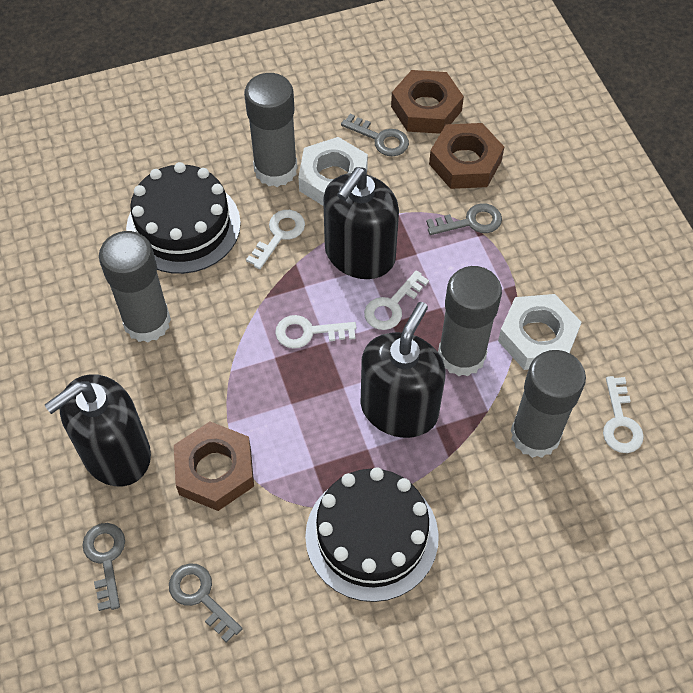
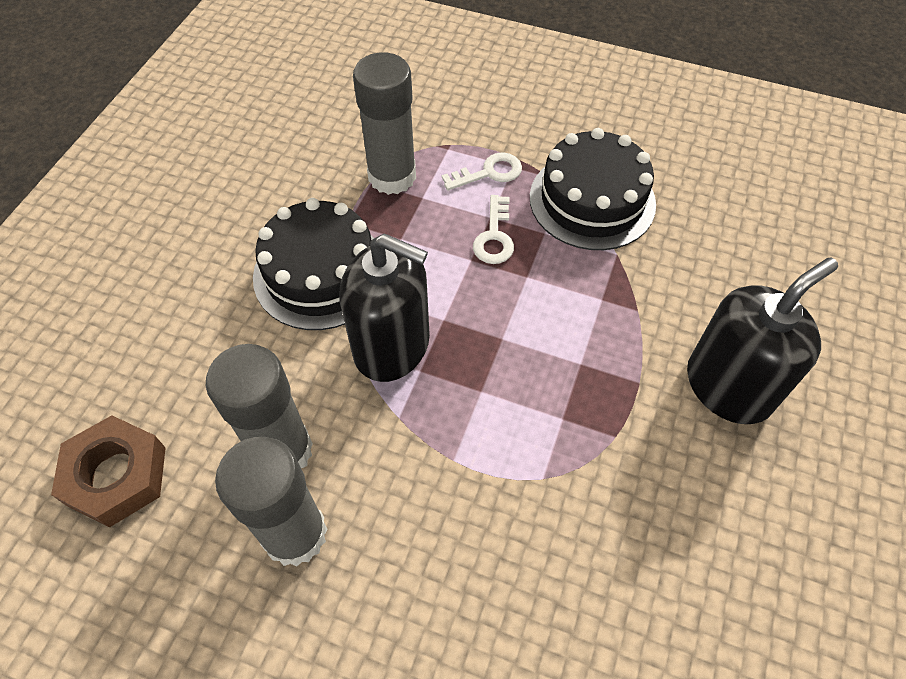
black soap dispenser: 3 -> 2
brown nut: 3 -> 1
grey glue stick: 4 -> 3
grey key: 4 -> 0
white key: 4 -> 2
white nut: 2 -> 0

